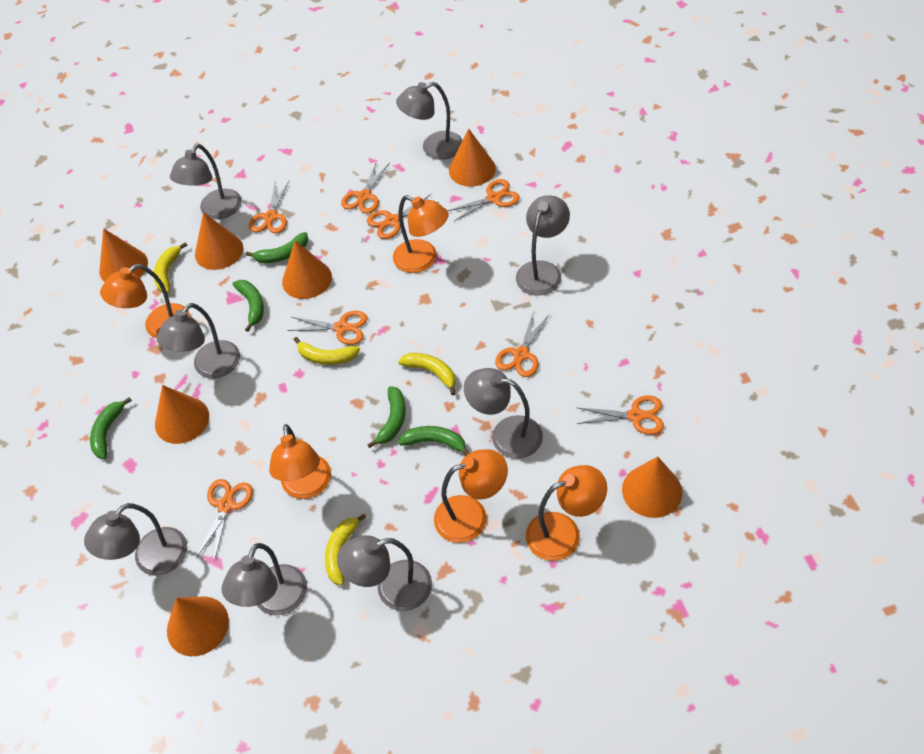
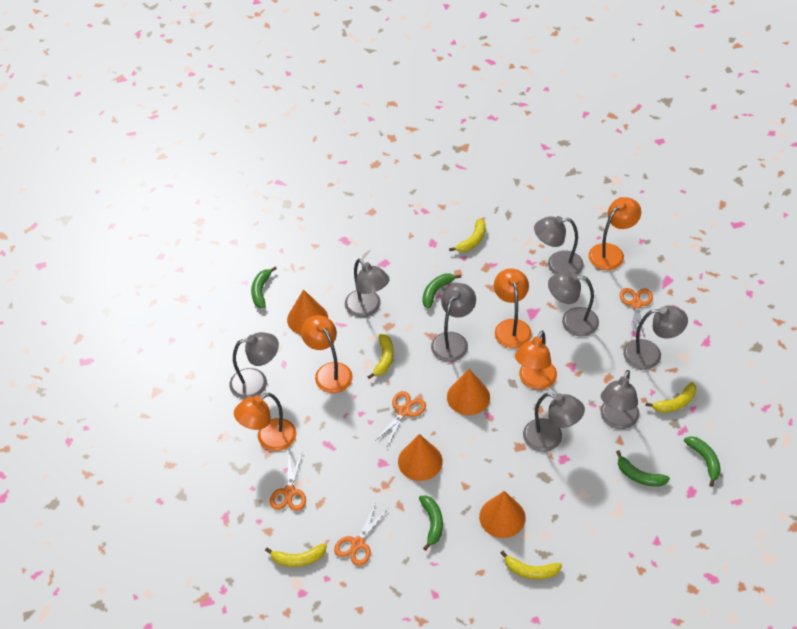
orange cone: 7 -> 4
orange scissors: 8 -> 4
yellow banana: 4 -> 5

